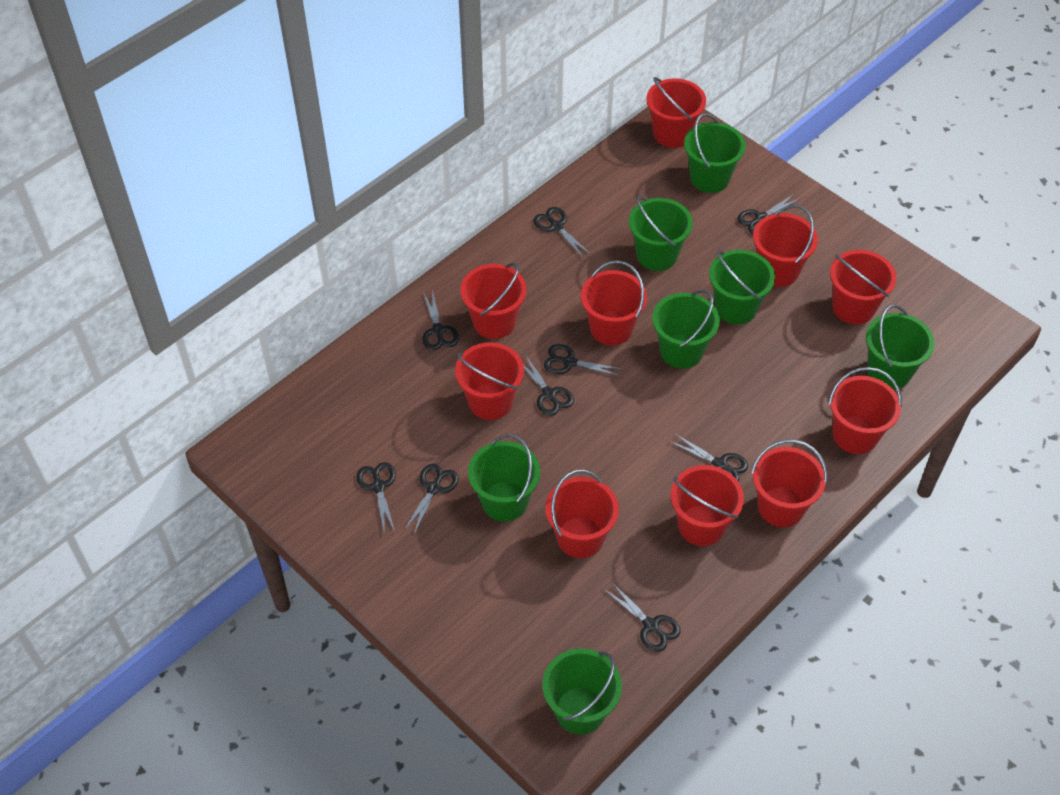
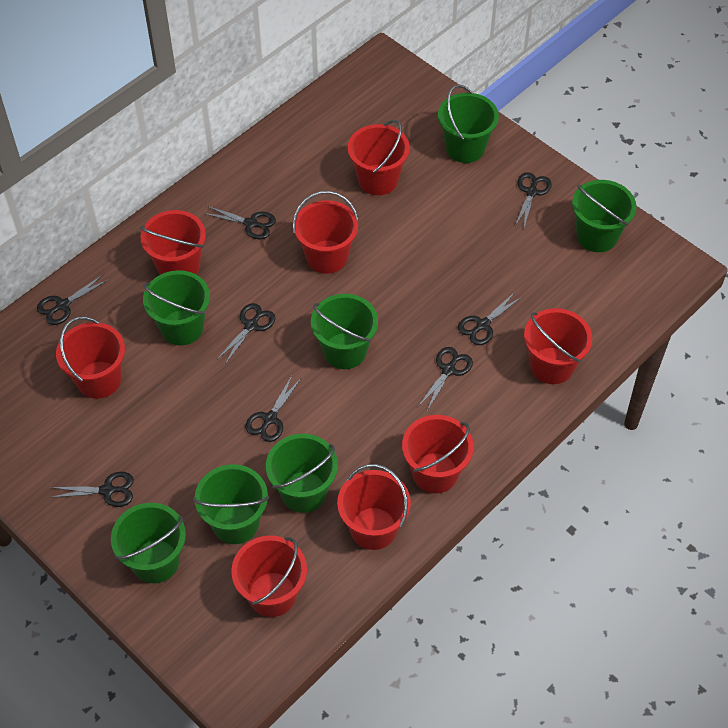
black scissors: 9 -> 8
red bucket: 10 -> 8

